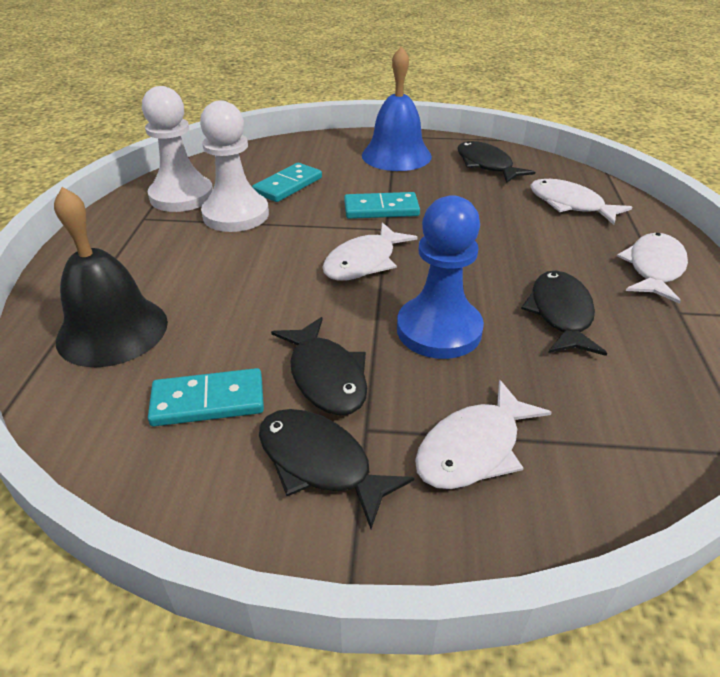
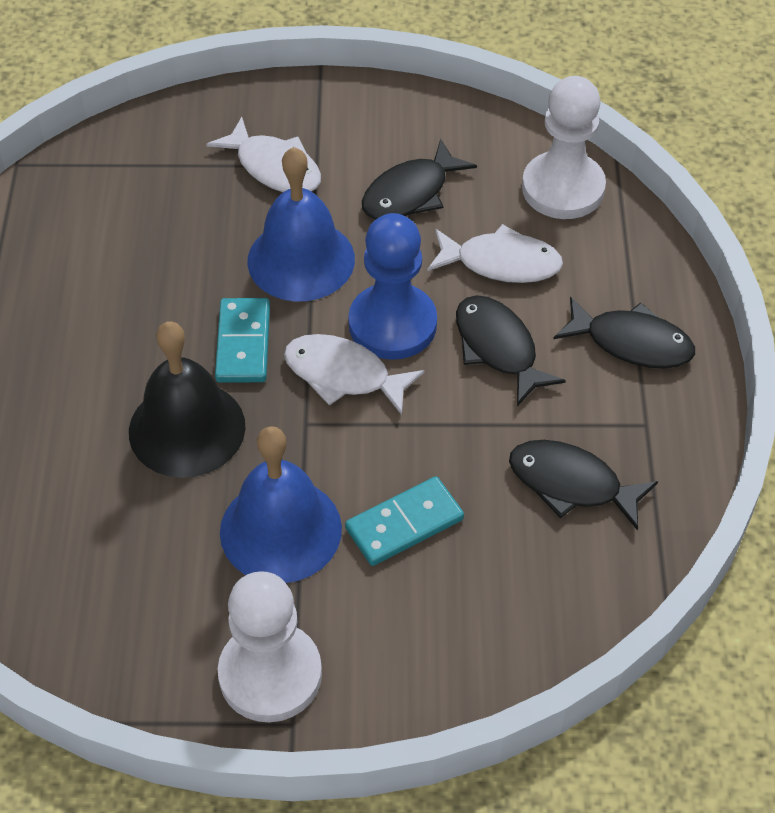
blue bell: 1 -> 2
turquoise domino: 3 -> 2
white fish: 4 -> 3

